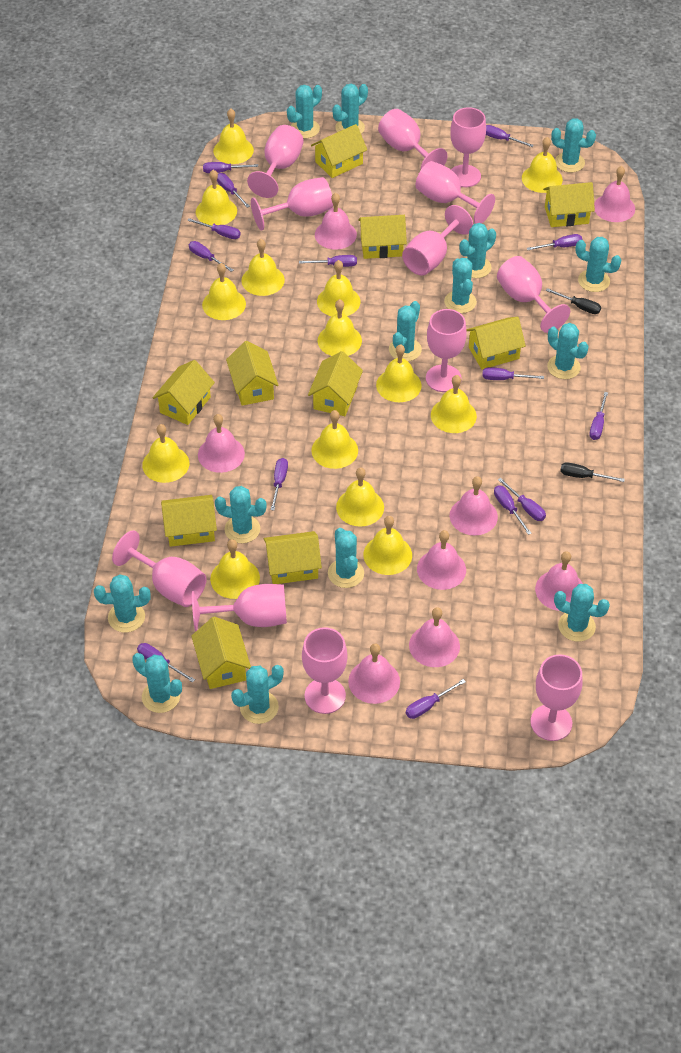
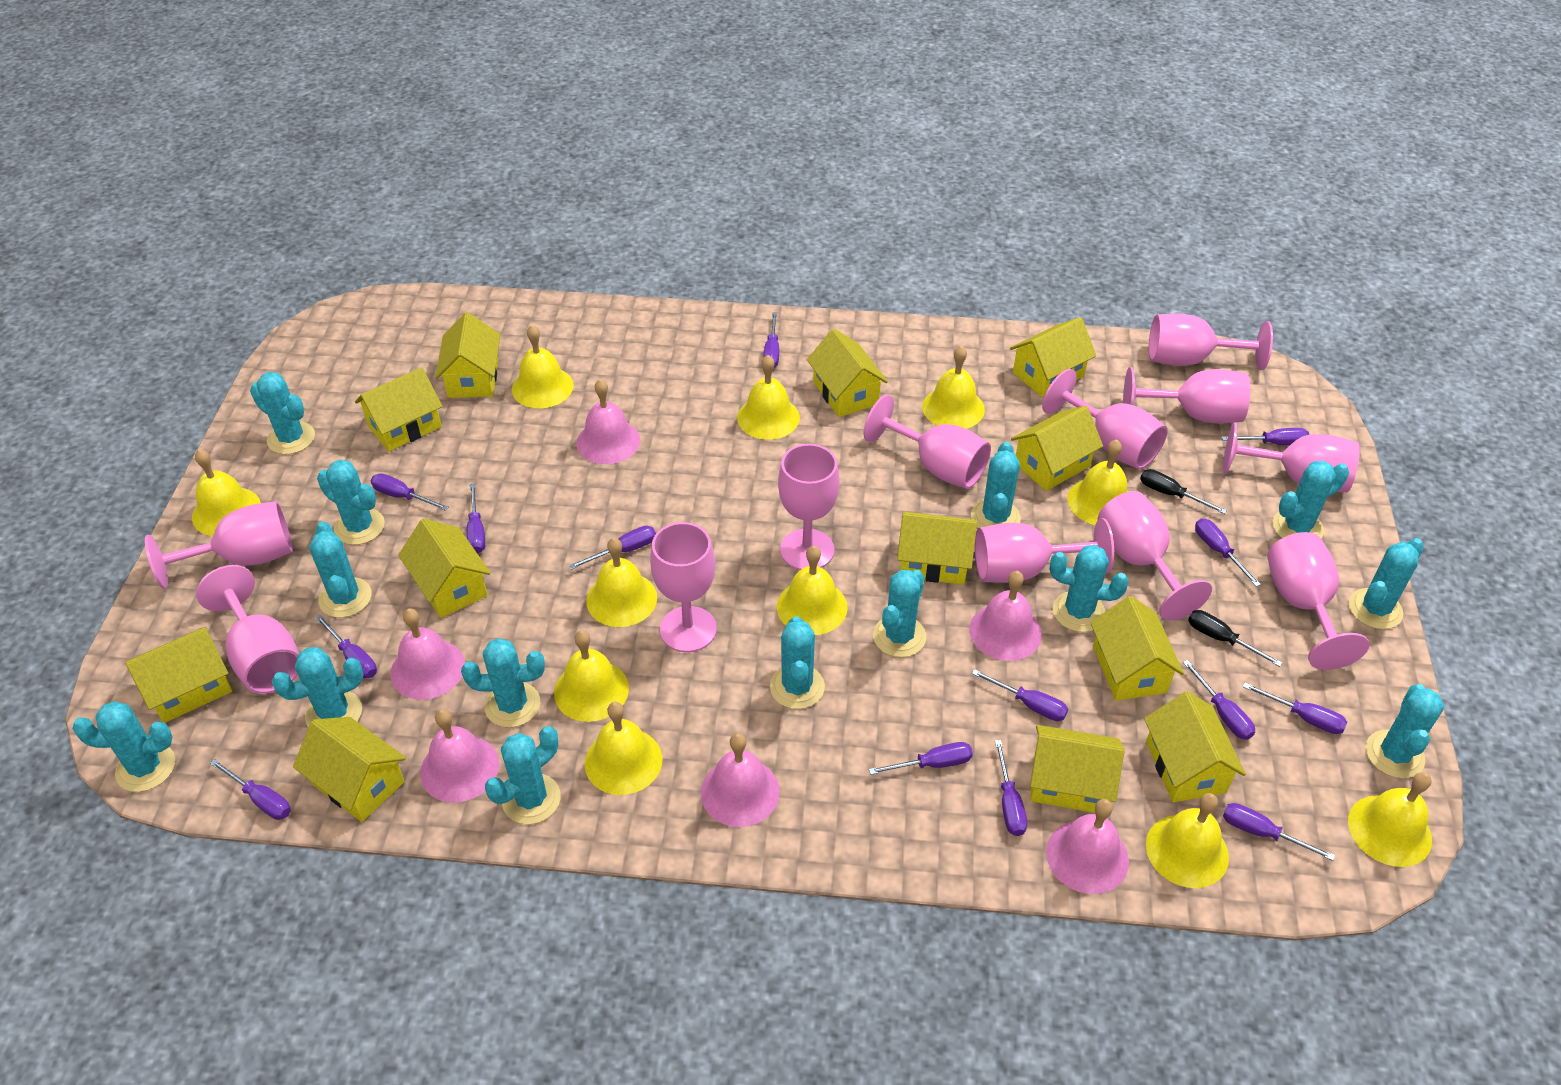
pink bell: 8 -> 6
yellow bell: 14 -> 11
yellow house: 10 -> 12

